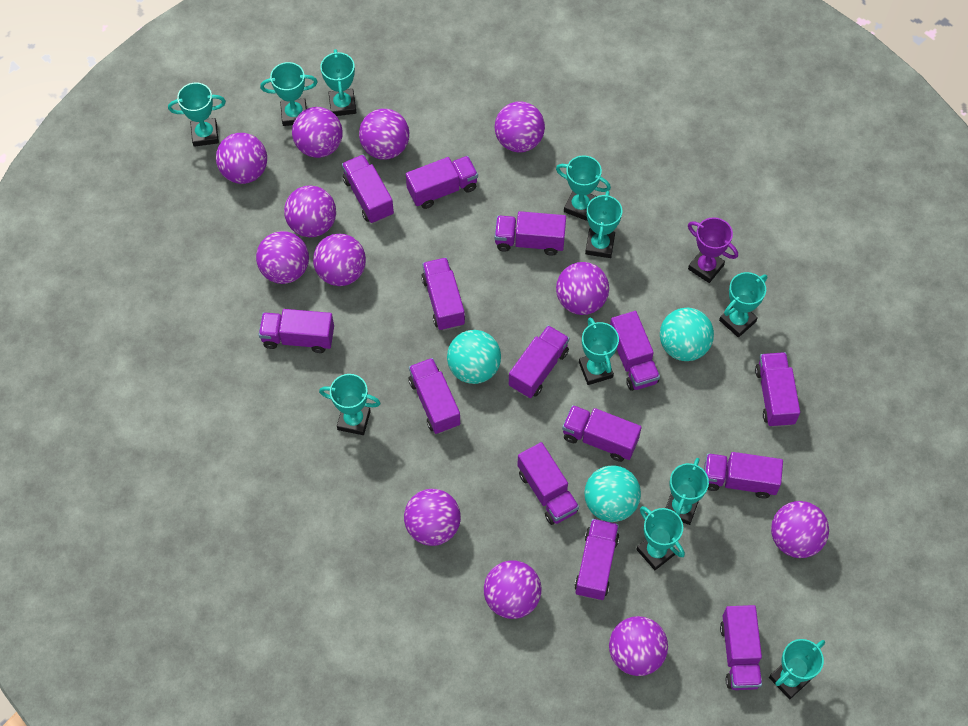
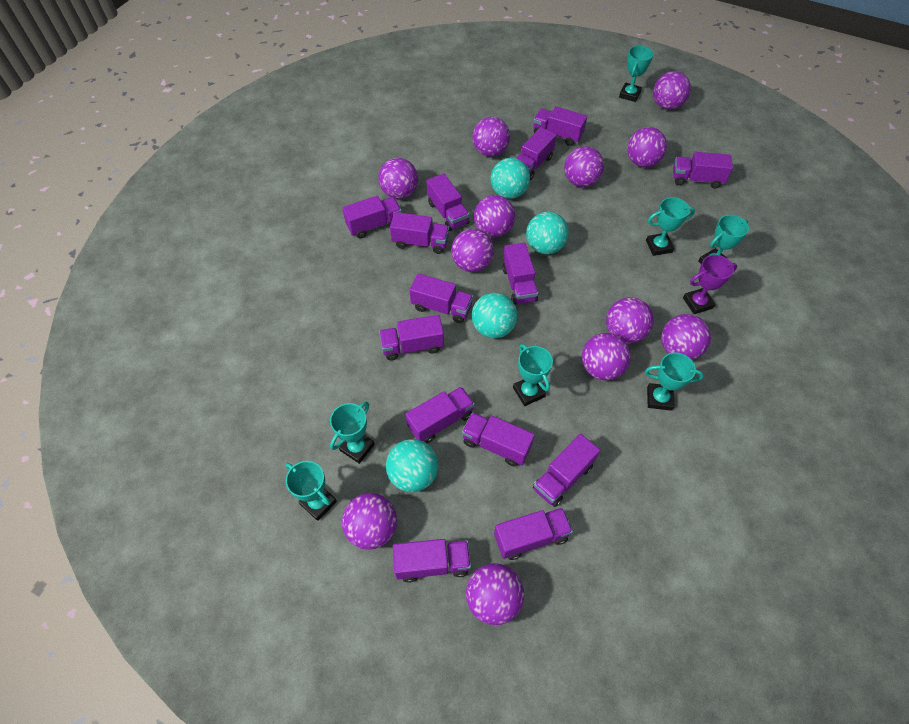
turquoise ball: 3 -> 4
turquoise trophy: 11 -> 7

